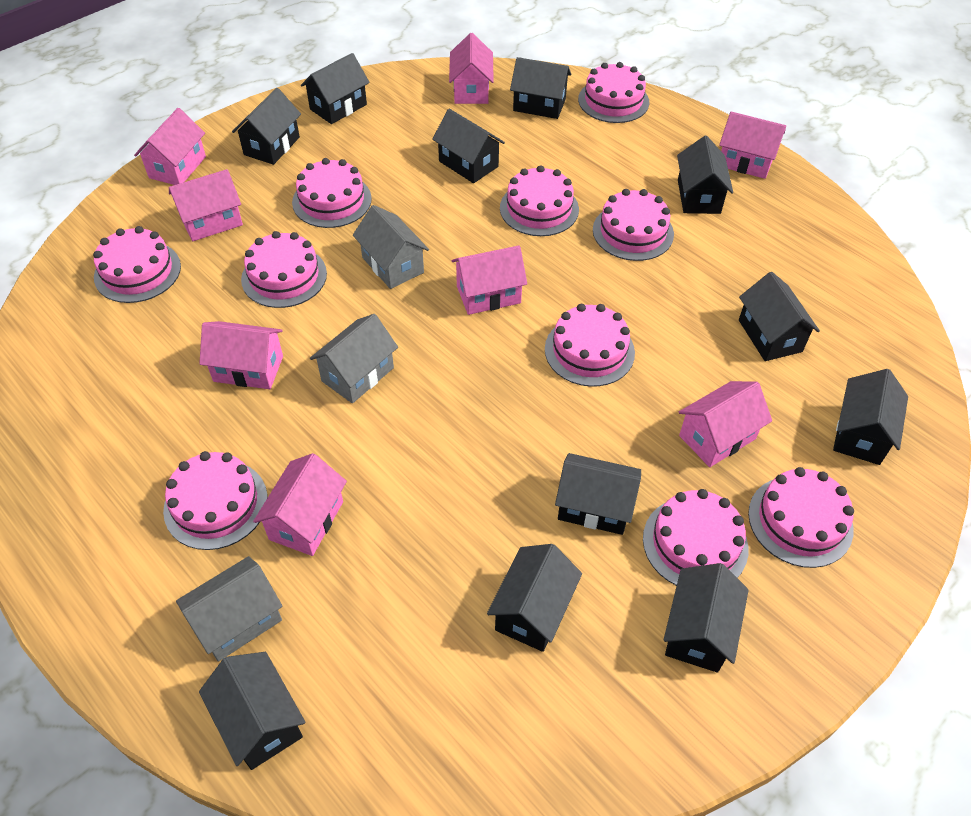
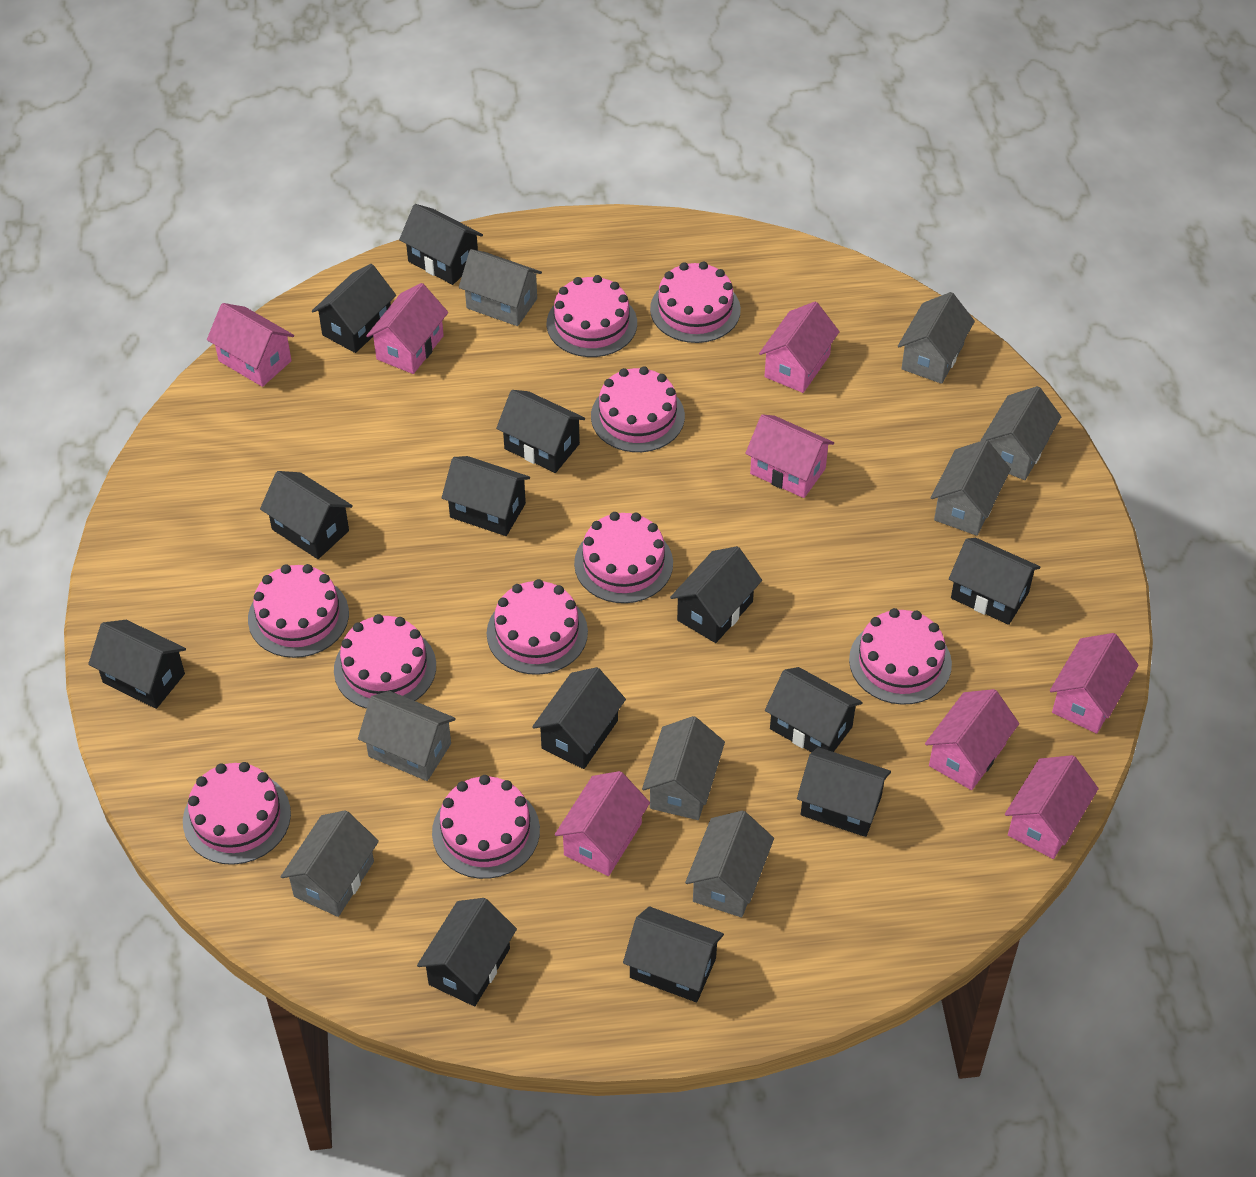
black house: 11 -> 13
grey house: 3 -> 8

